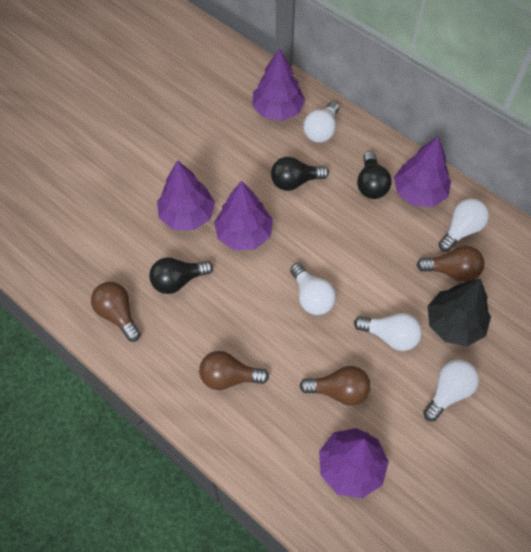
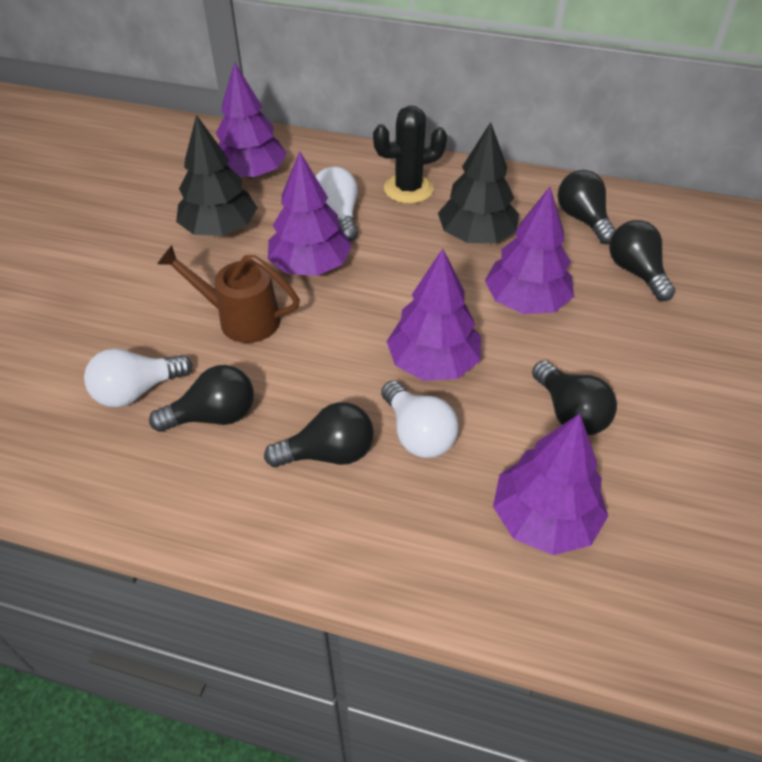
black cactus: 0 -> 1
black light bulb: 3 -> 5
black tree: 1 -> 2
brown light bulb: 4 -> 0
brown watering can: 0 -> 1
white light bulb: 5 -> 3

